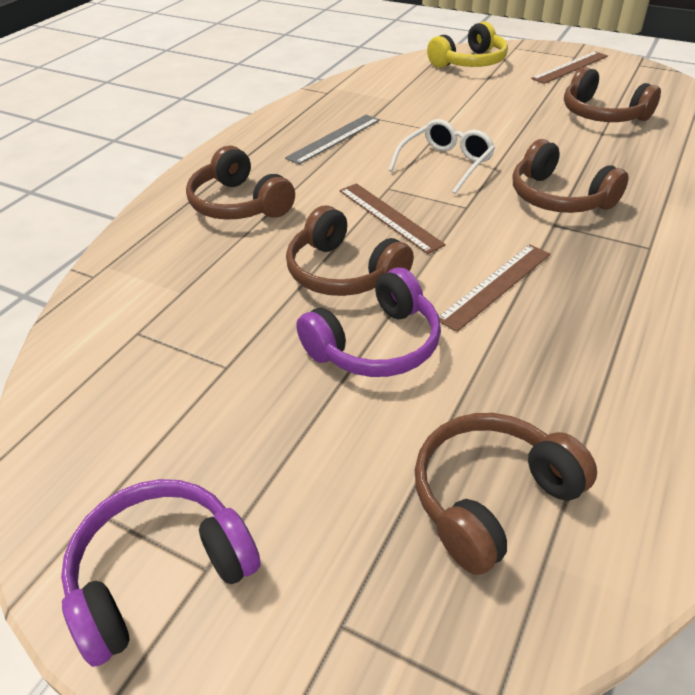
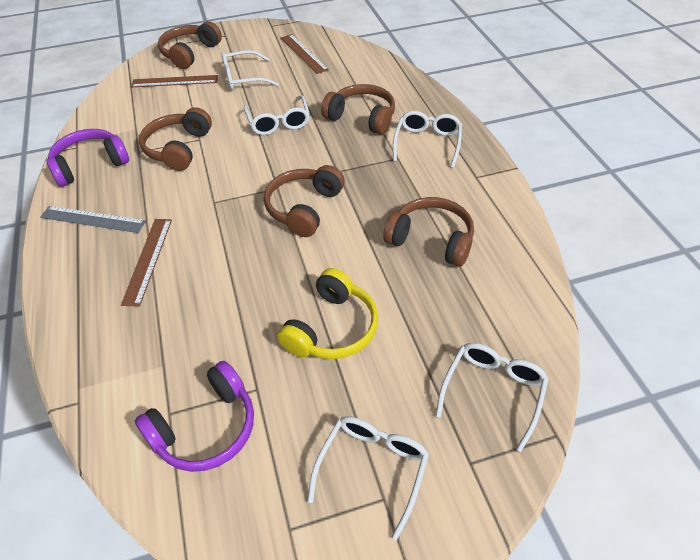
white glasses: 1 -> 5

